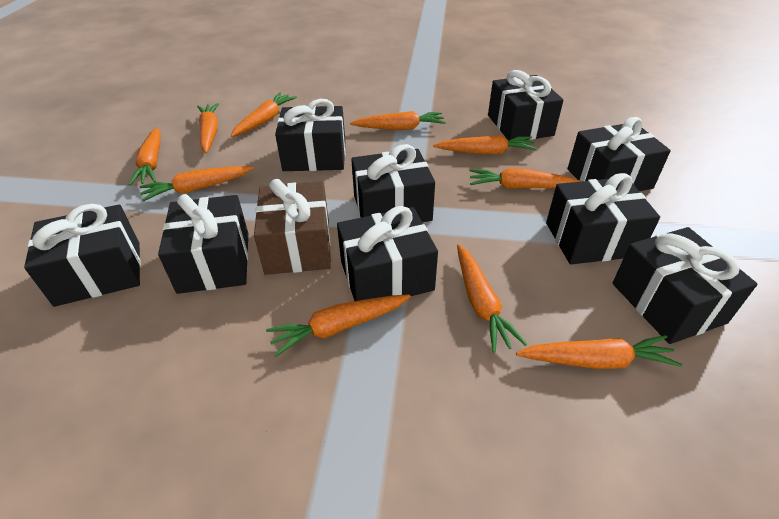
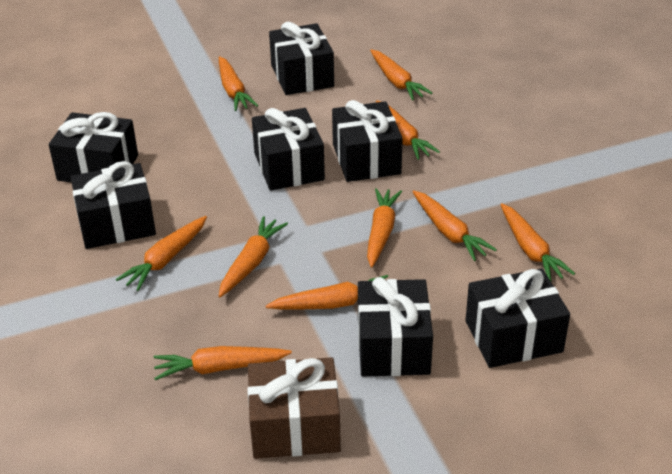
black gift: 9 -> 7

